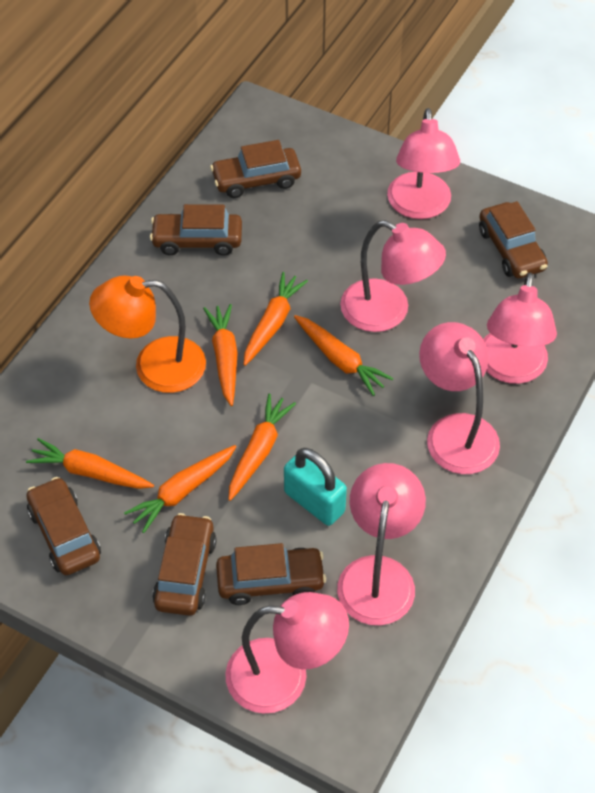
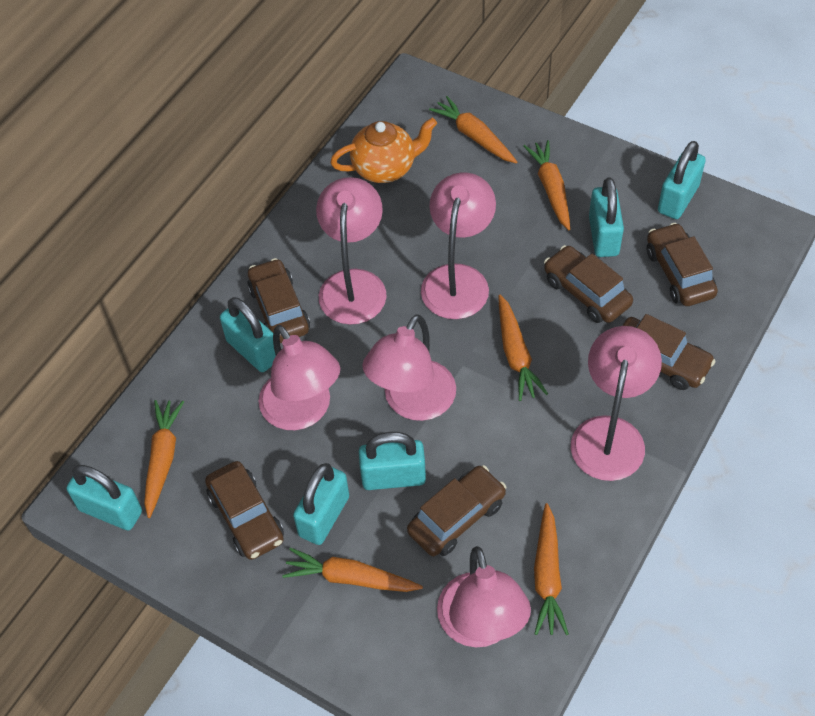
orange lamp: 1 -> 0
orange teapot: 0 -> 1
turquoise padlock: 1 -> 6

